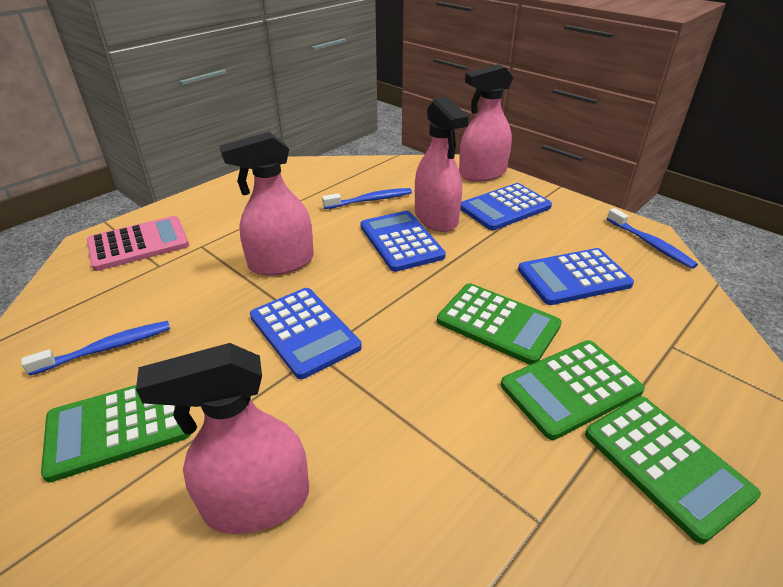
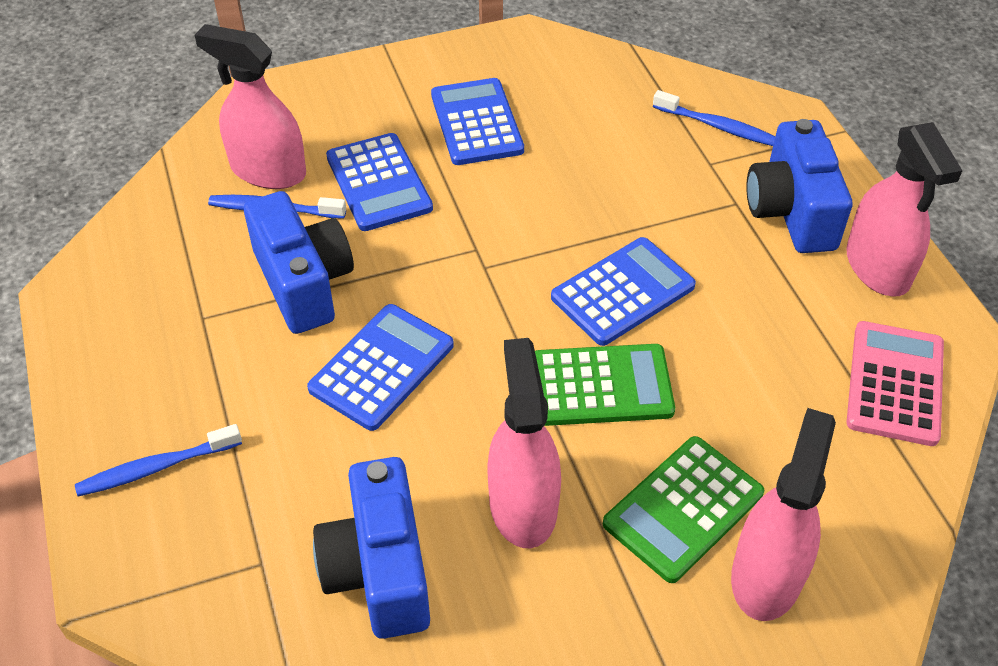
blue camera: 0 -> 3
green calculator: 4 -> 2

